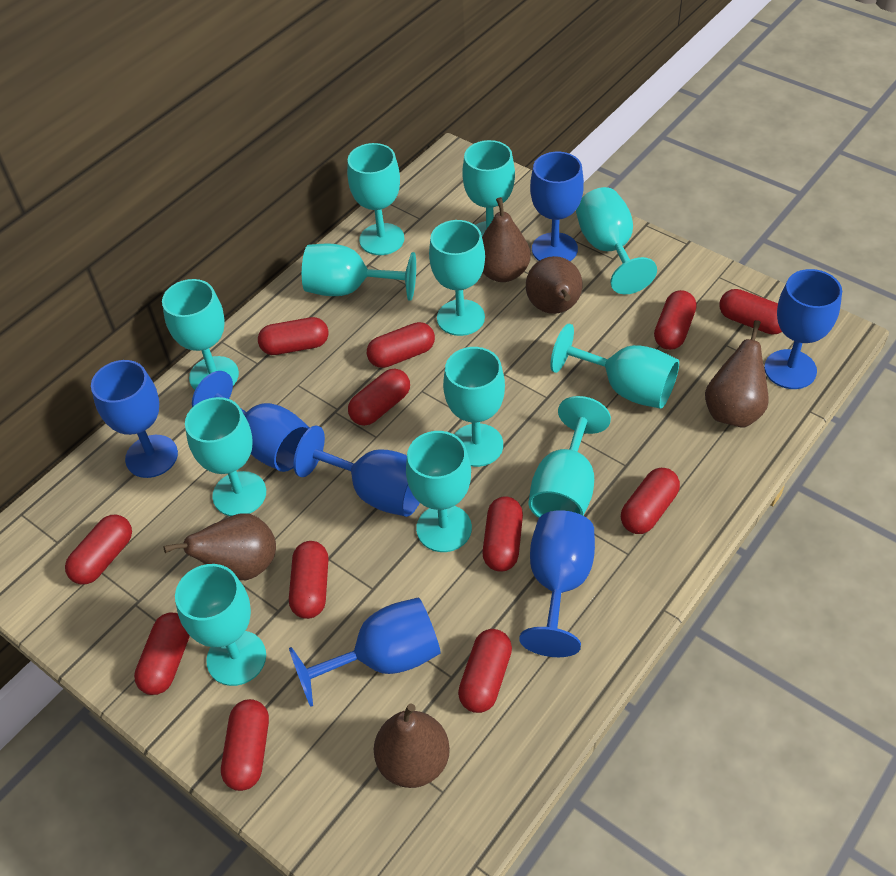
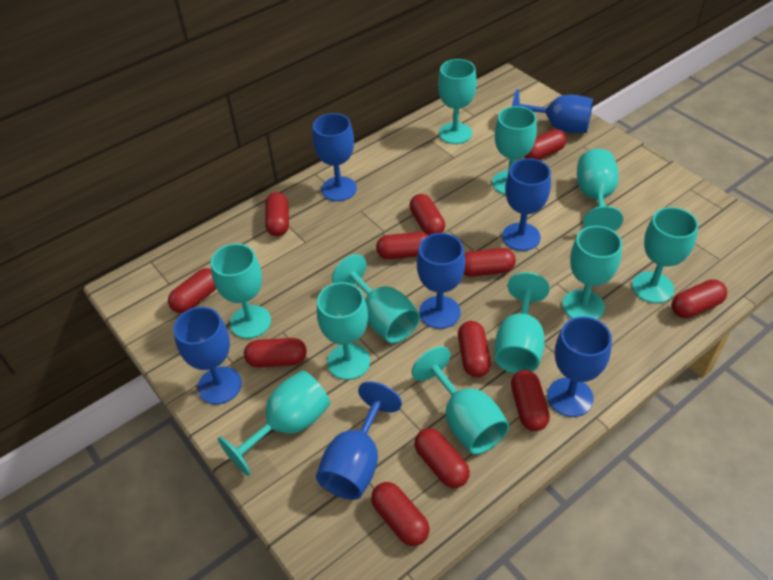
brown pear: 5 -> 0
turquoise goblet: 12 -> 11

